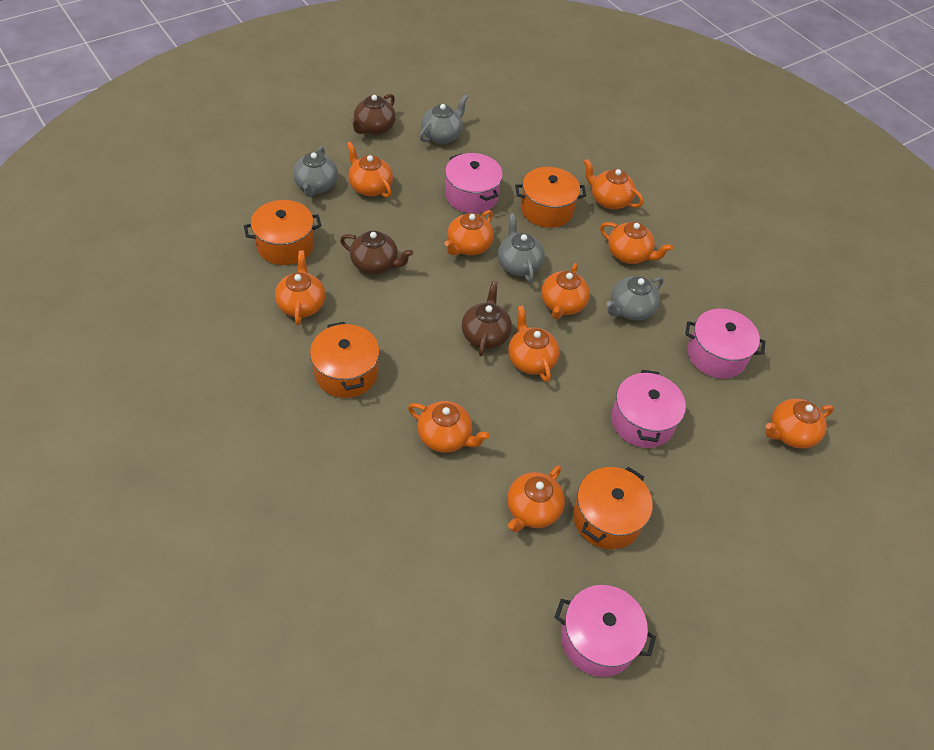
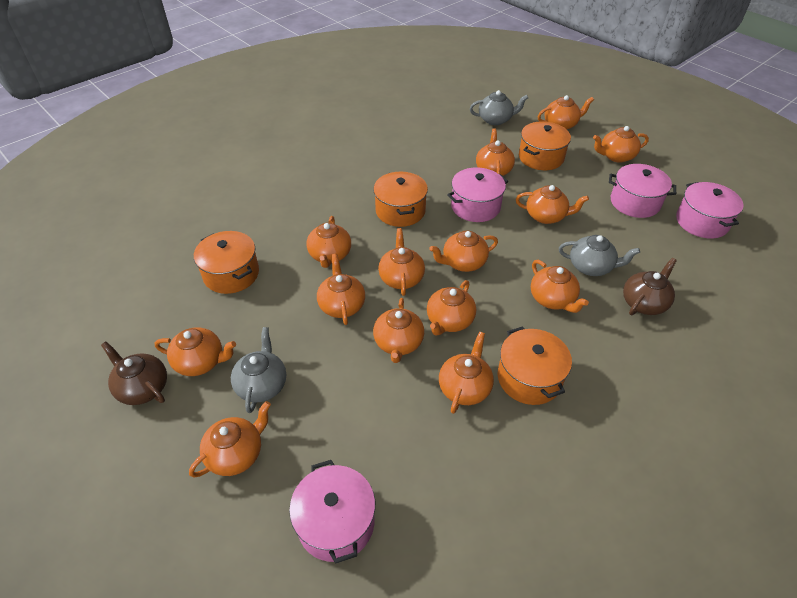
brown teapot: 3 -> 2
grey teapot: 4 -> 3
orange teapot: 10 -> 14

